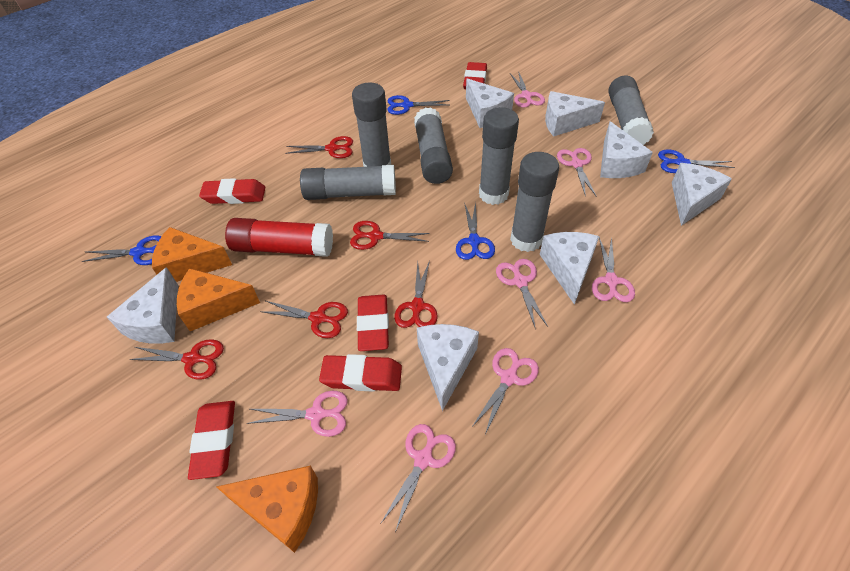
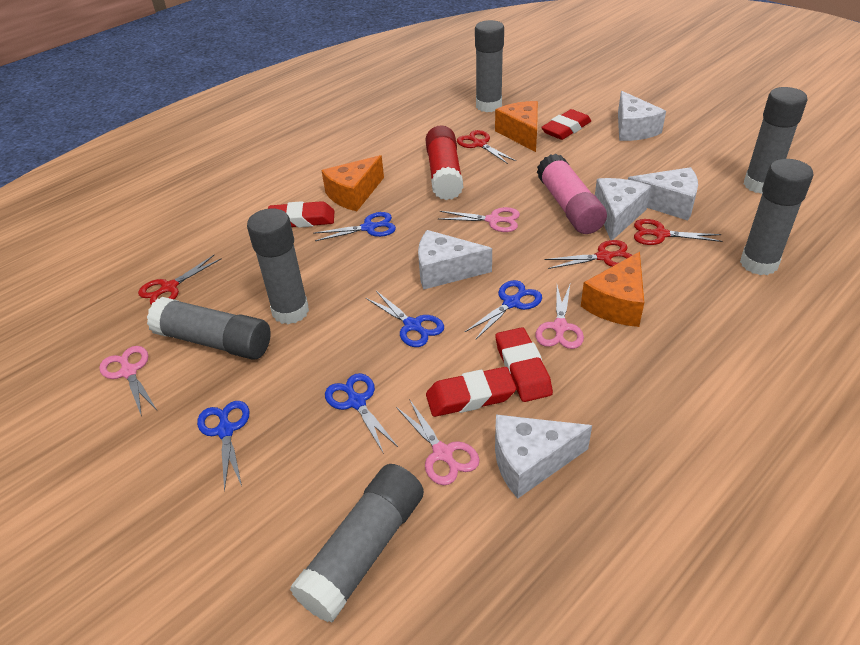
blue scissors: 4 -> 5
pink glue stick: 0 -> 1
pink scissors: 7 -> 4
red eraser: 5 -> 4
red scissors: 5 -> 4
white cheese: 7 -> 5

